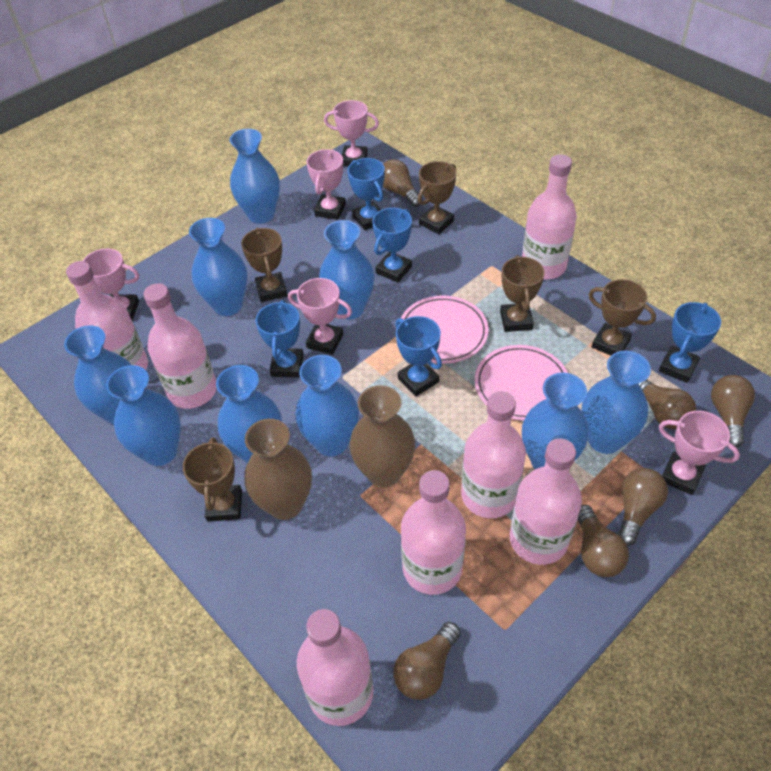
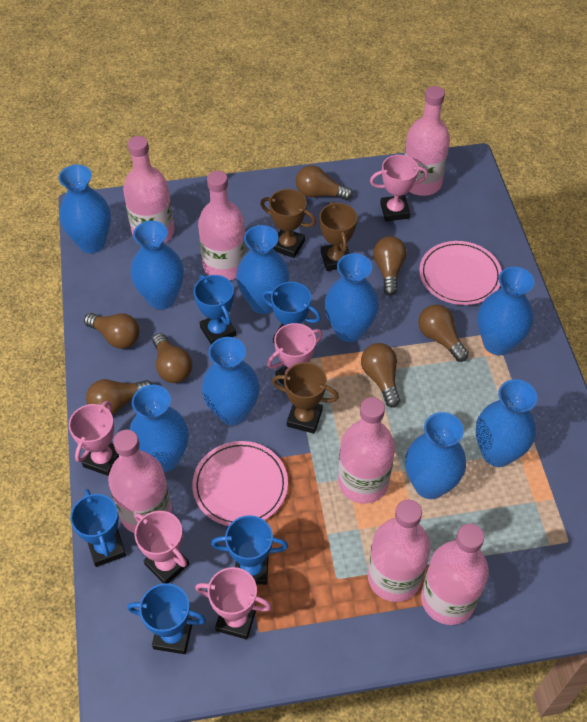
brown light bulb: 6 -> 7
brown trophy: 5 -> 3
brown vase: 2 -> 0

